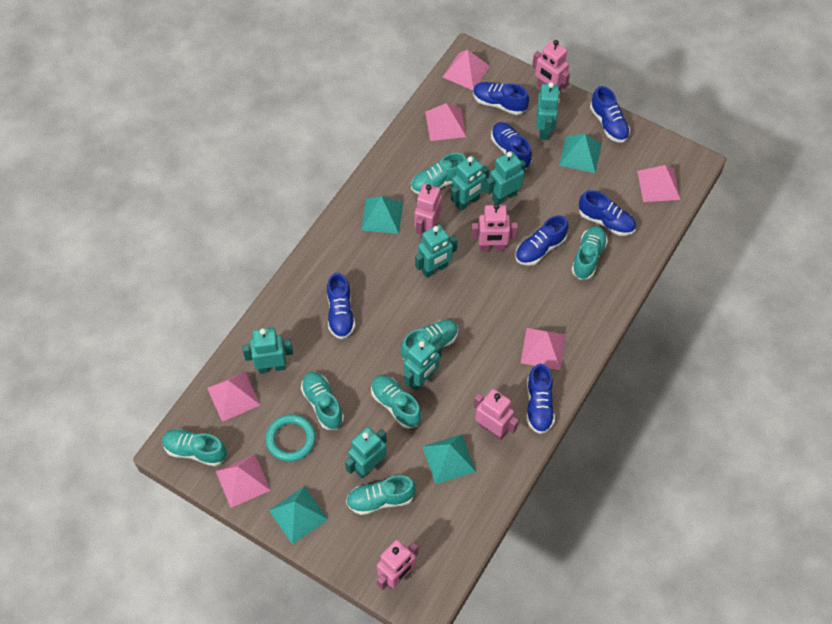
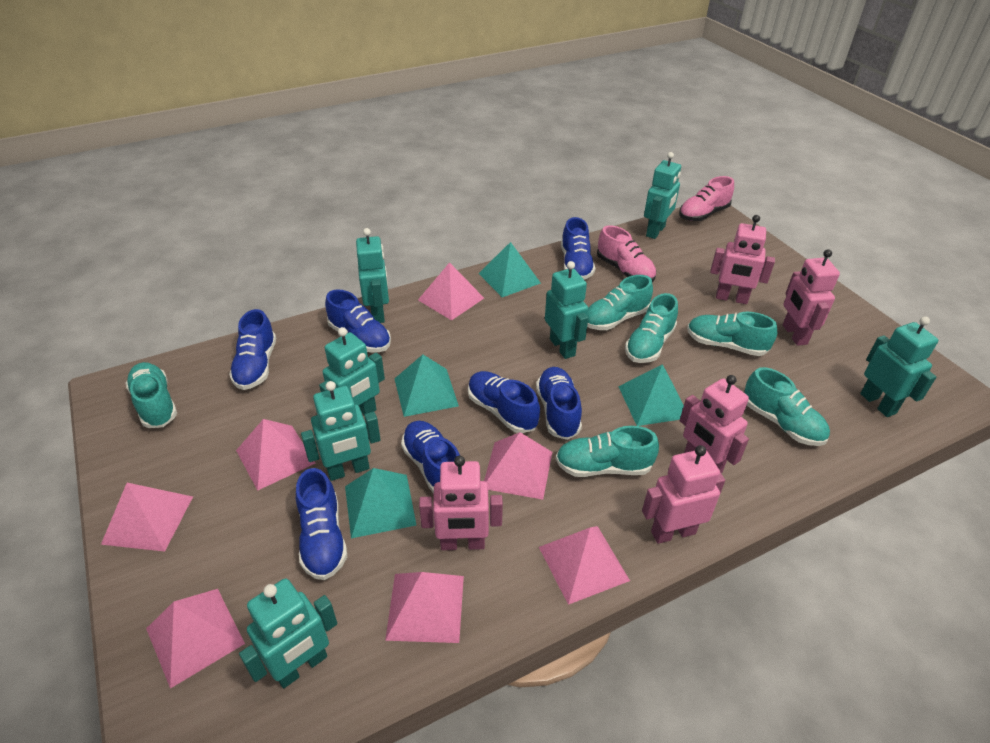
pink pyramid: 6 -> 7
pink shoe: 0 -> 2
turquoise ring: 1 -> 0
turquoise shoe: 7 -> 6

